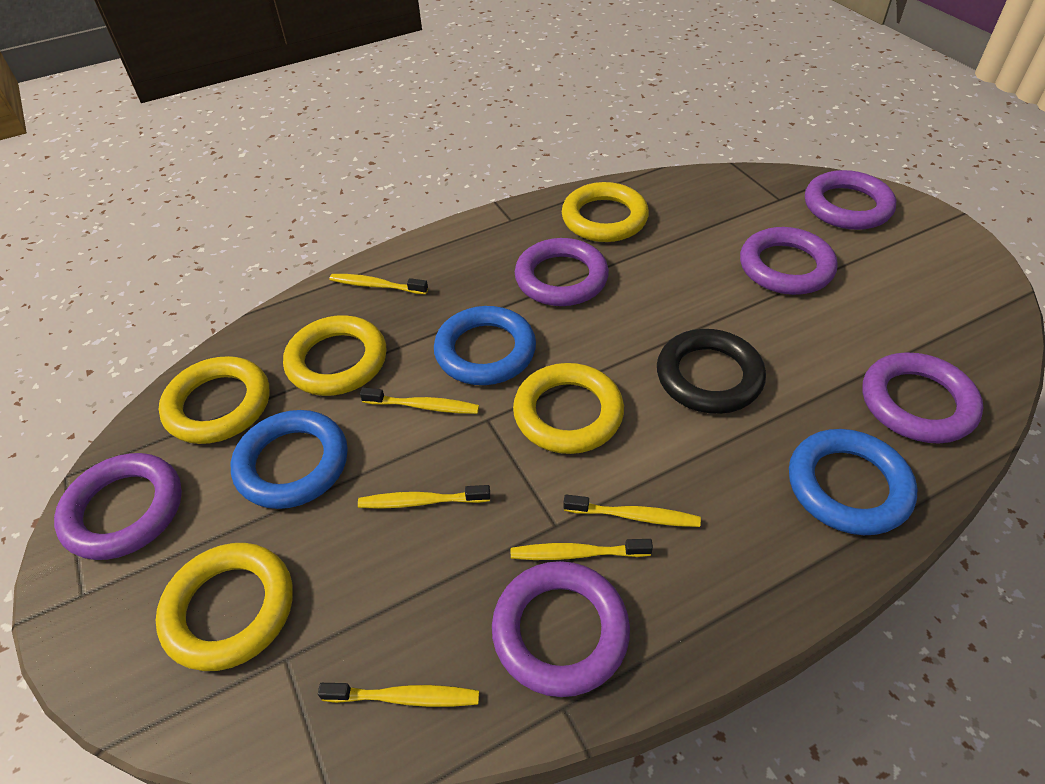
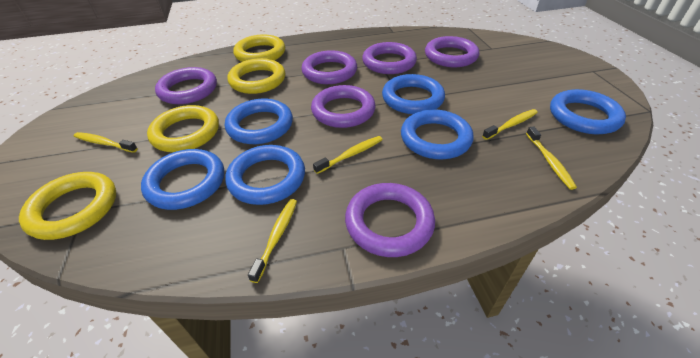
black ring: 1 -> 0
blue ring: 3 -> 6
yellow ring: 5 -> 4
yellow toothbrush: 6 -> 5

